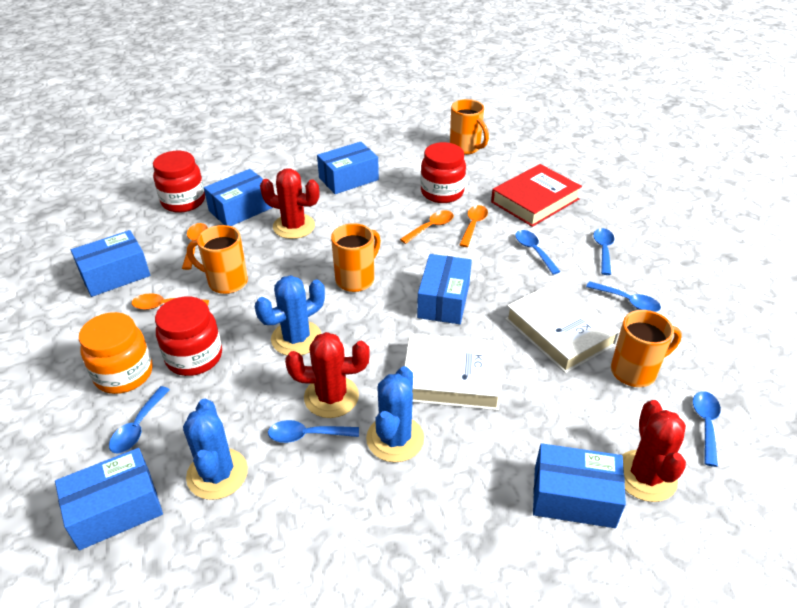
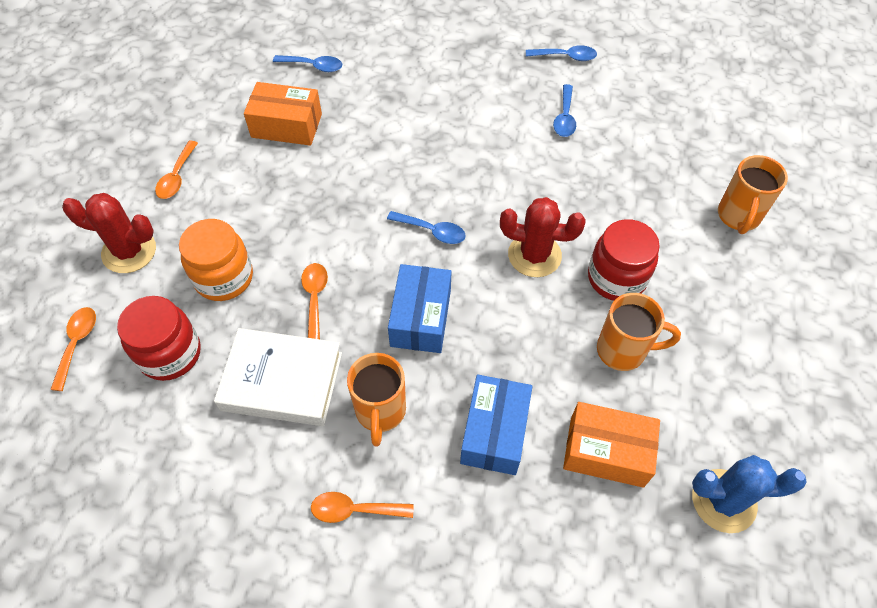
blue box: 6 -> 2
blue cactus: 3 -> 1
blue spoon: 6 -> 4
orange box: 0 -> 2
orange mug: 4 -> 3
red book: 1 -> 0
red cactus: 3 -> 2
red jar: 3 -> 2
white book: 2 -> 1

